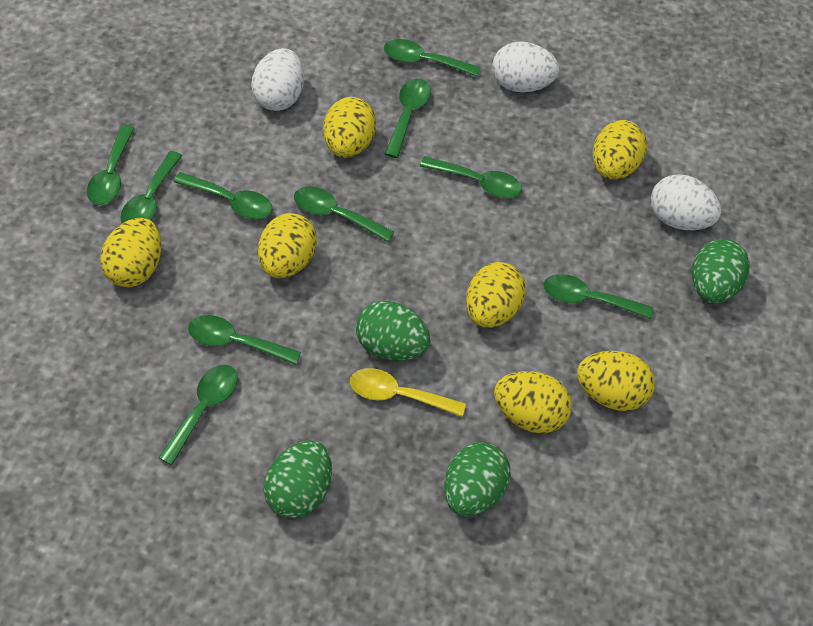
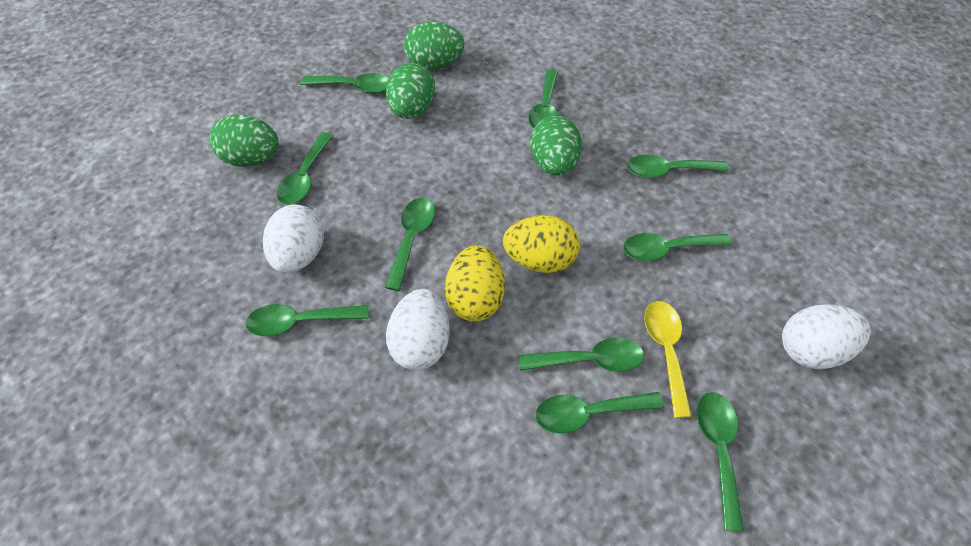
yellow egg: 7 -> 2

